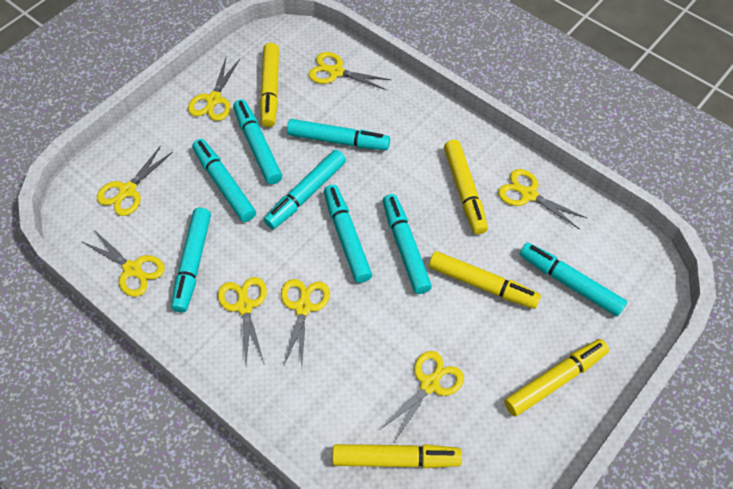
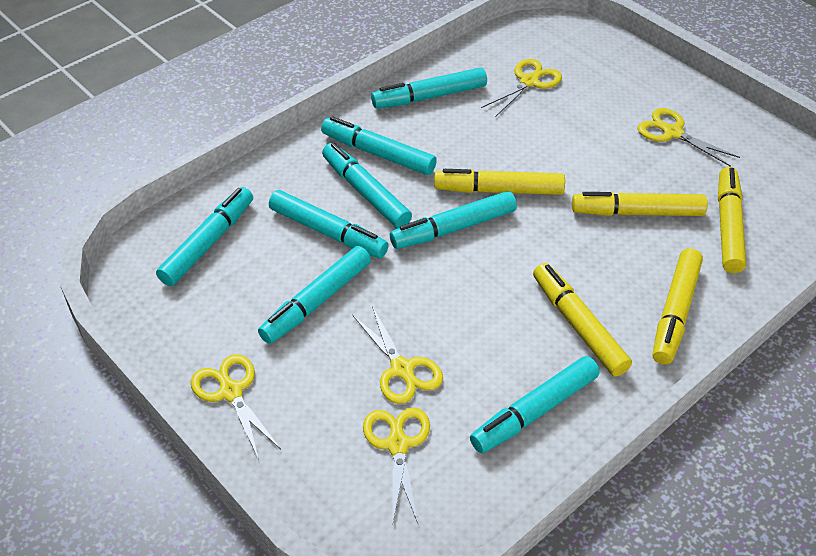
yellow scissors: 8 -> 5

